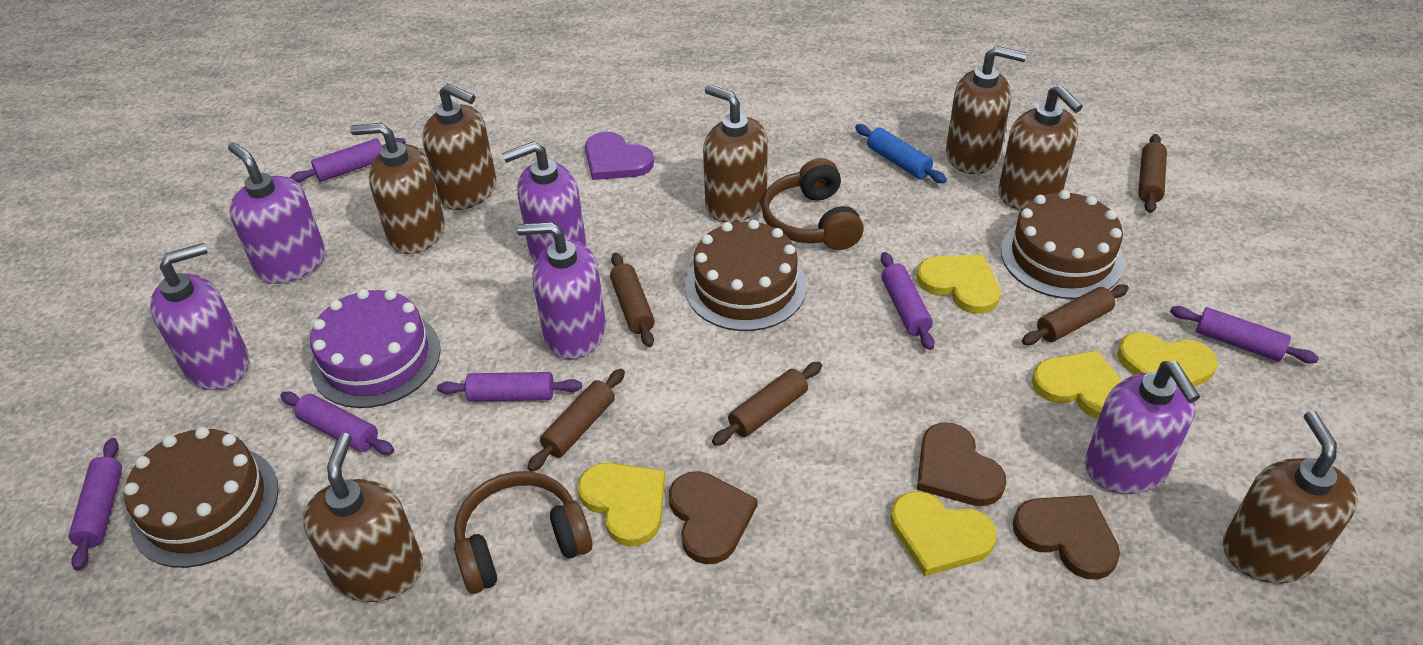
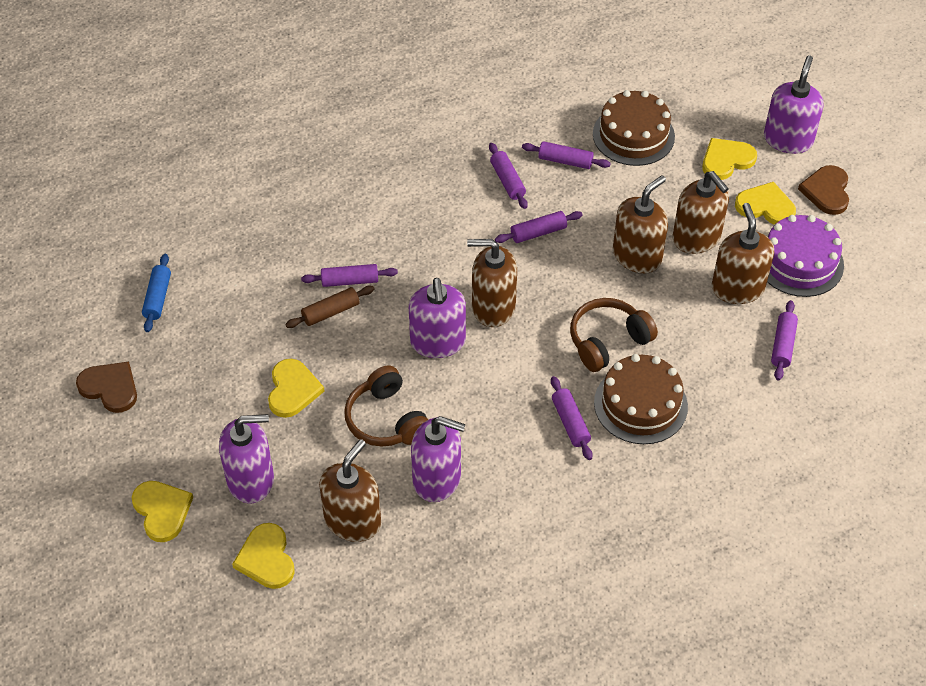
brown cake: 3 -> 2
brown heart: 3 -> 2
brown rolling pin: 5 -> 1
brown soap dispenser: 7 -> 5
purple heart: 1 -> 0
purple soap dispenser: 5 -> 4

